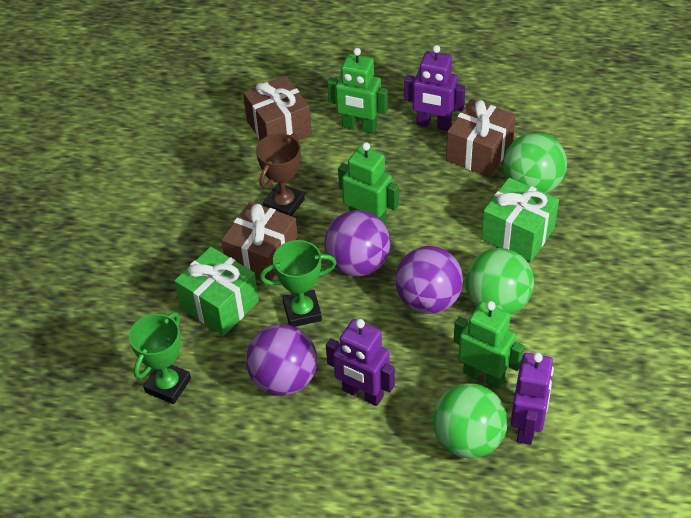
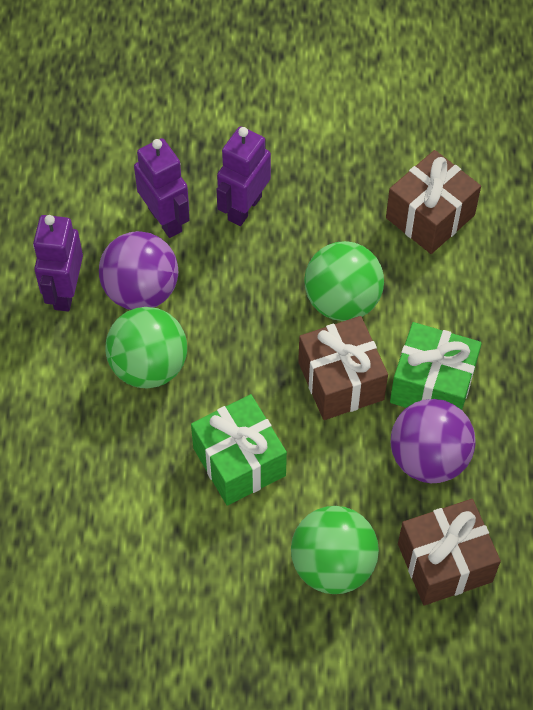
brown trophy: 1 -> 0
green robot: 3 -> 0
green trophy: 2 -> 0
purple ball: 3 -> 2

